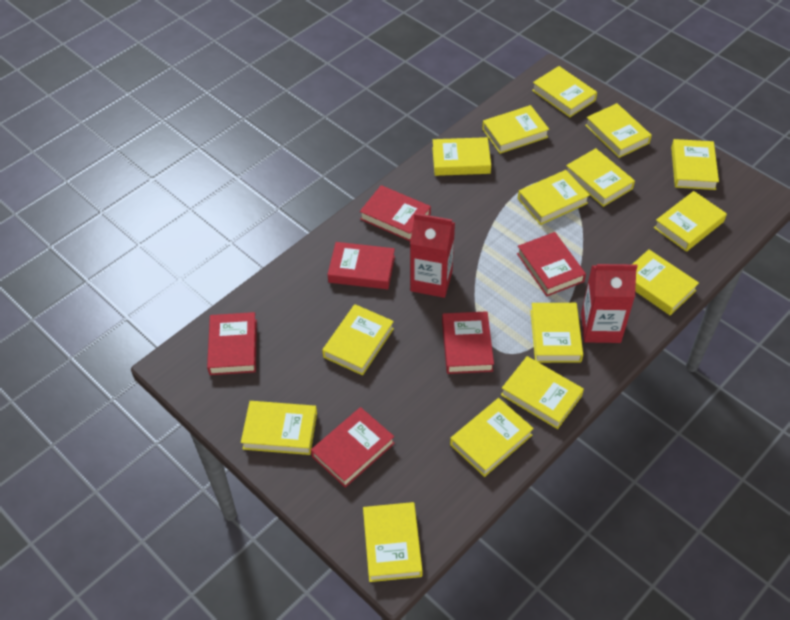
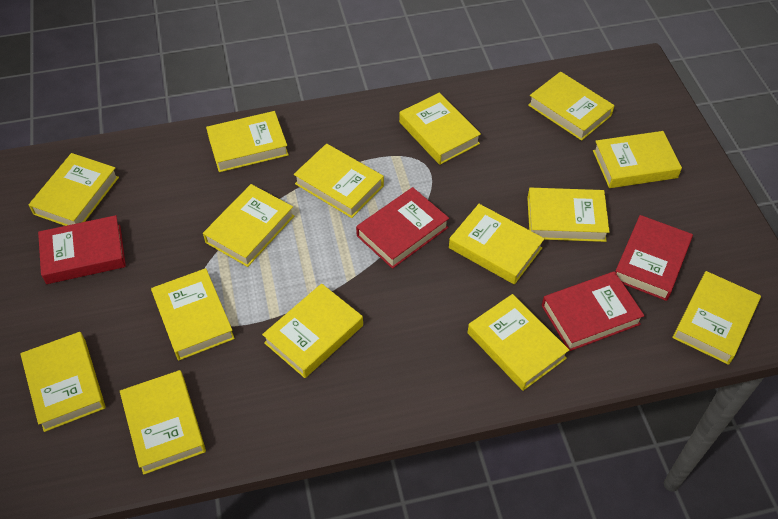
red book: 6 -> 4
red carton: 2 -> 0

